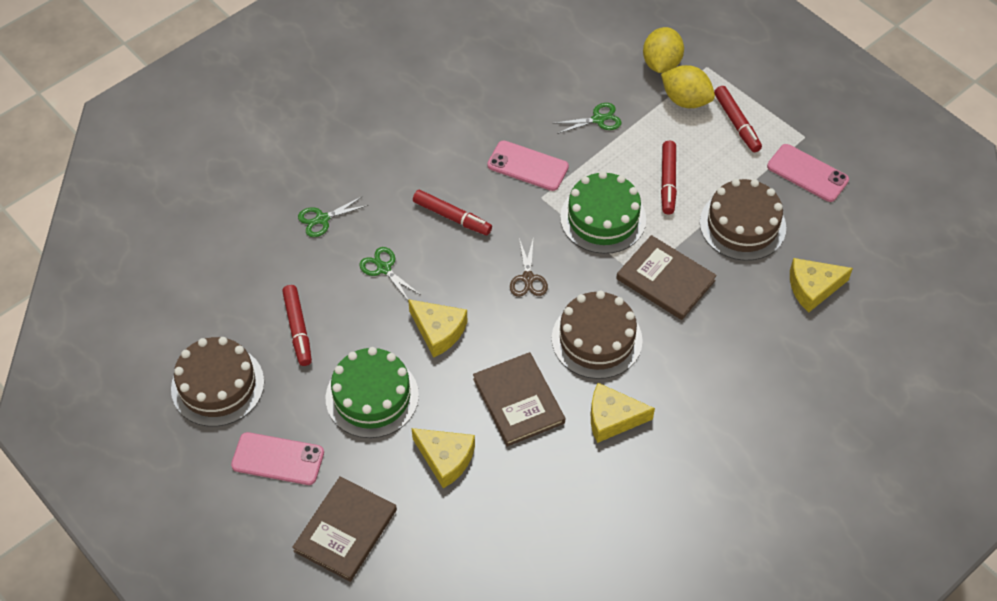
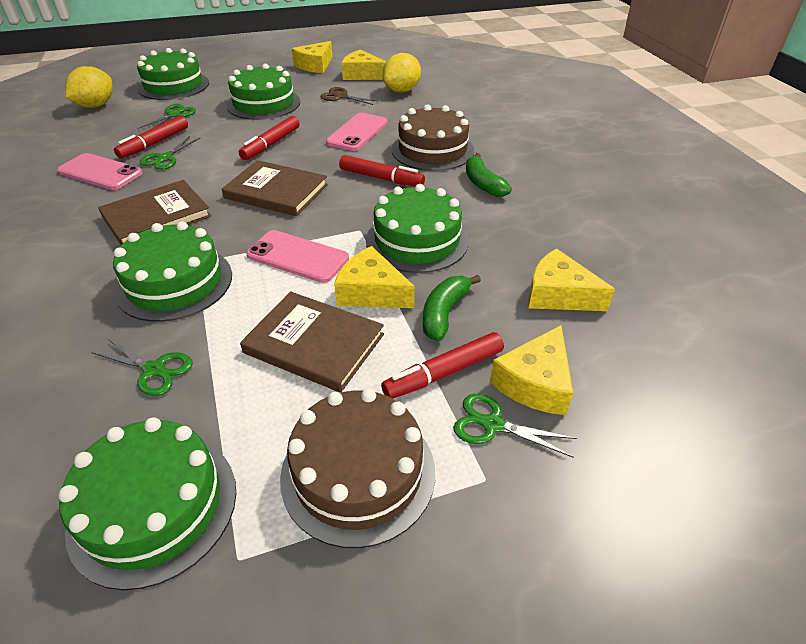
brown cake: 3 -> 2
green banana: 0 -> 2
green cake: 2 -> 5
green scissors: 3 -> 4
yellow cheese: 4 -> 5

